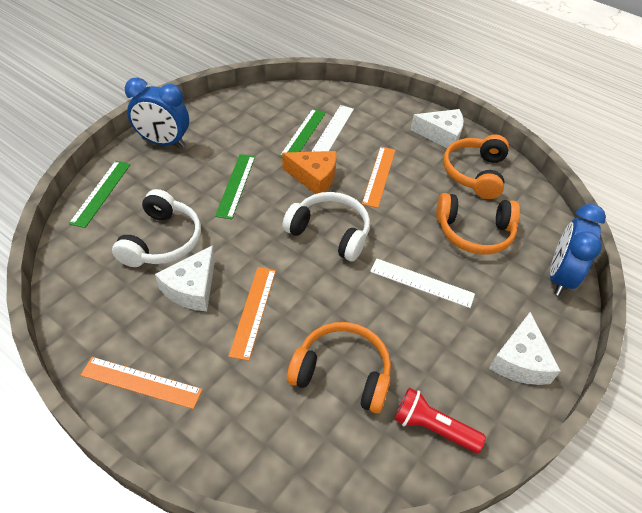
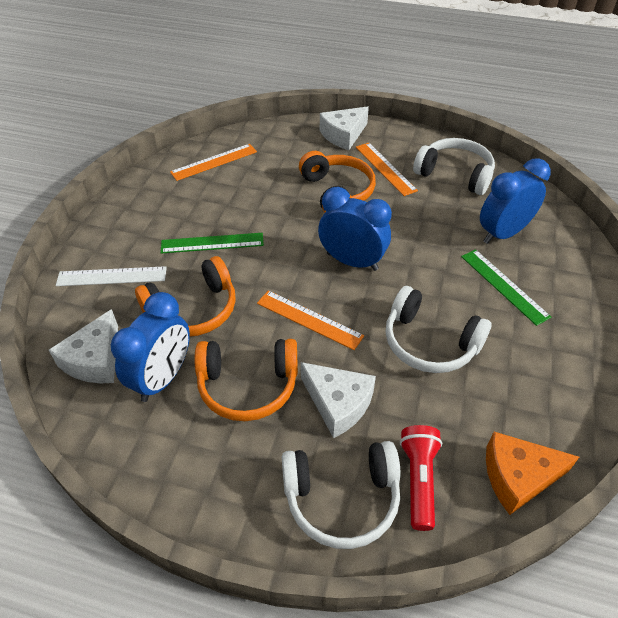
blue clock: 2 -> 3
green ruler: 3 -> 2
white headphones: 2 -> 3
white ruler: 2 -> 1

